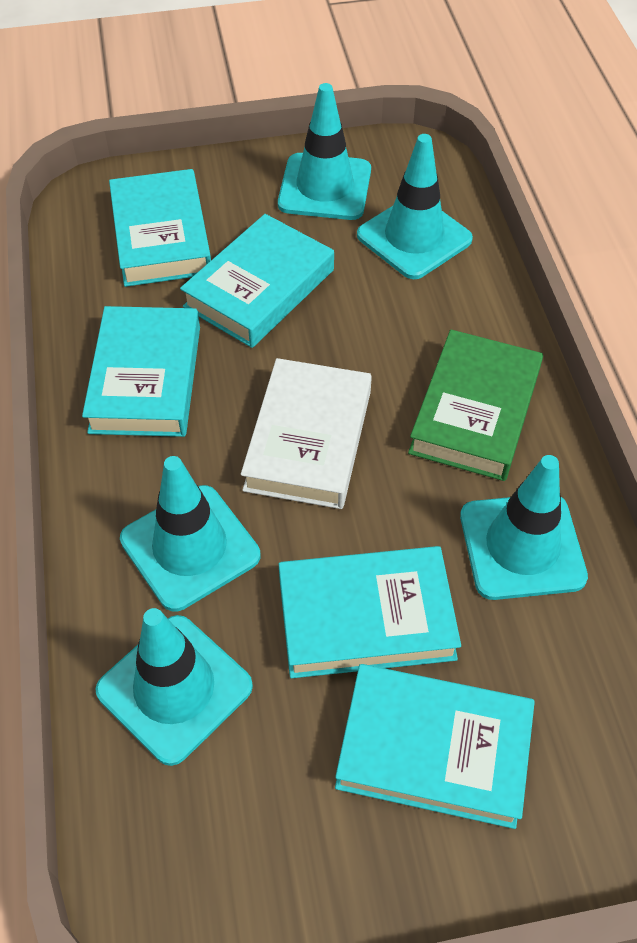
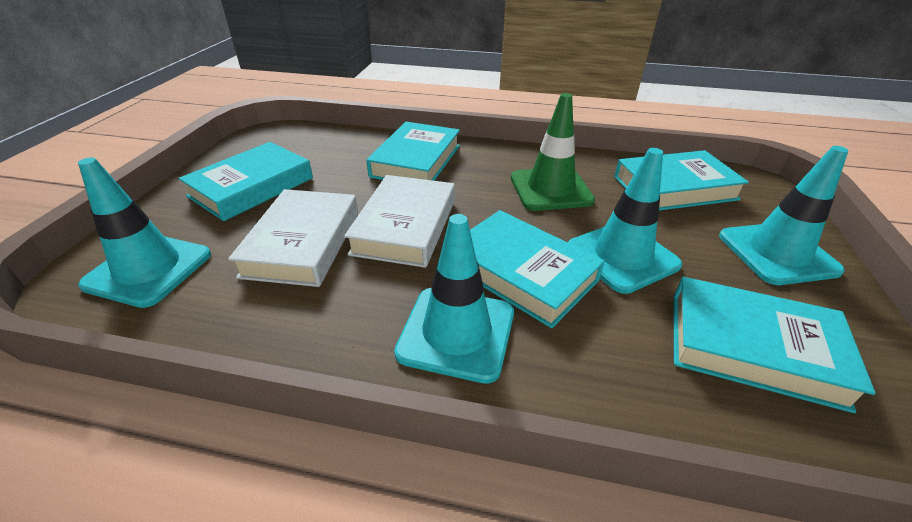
green book: 1 -> 0
green traffic cone: 0 -> 1
turquoise traffic cone: 5 -> 4
white book: 1 -> 2

